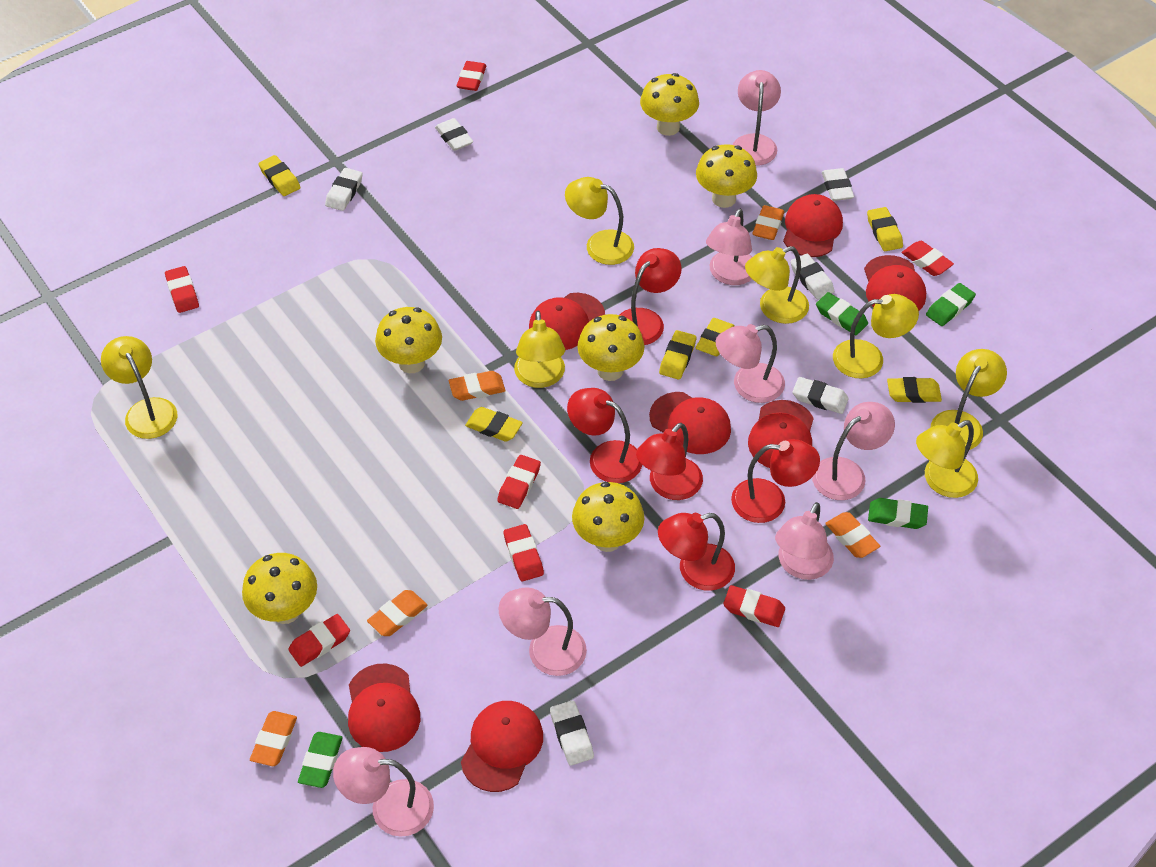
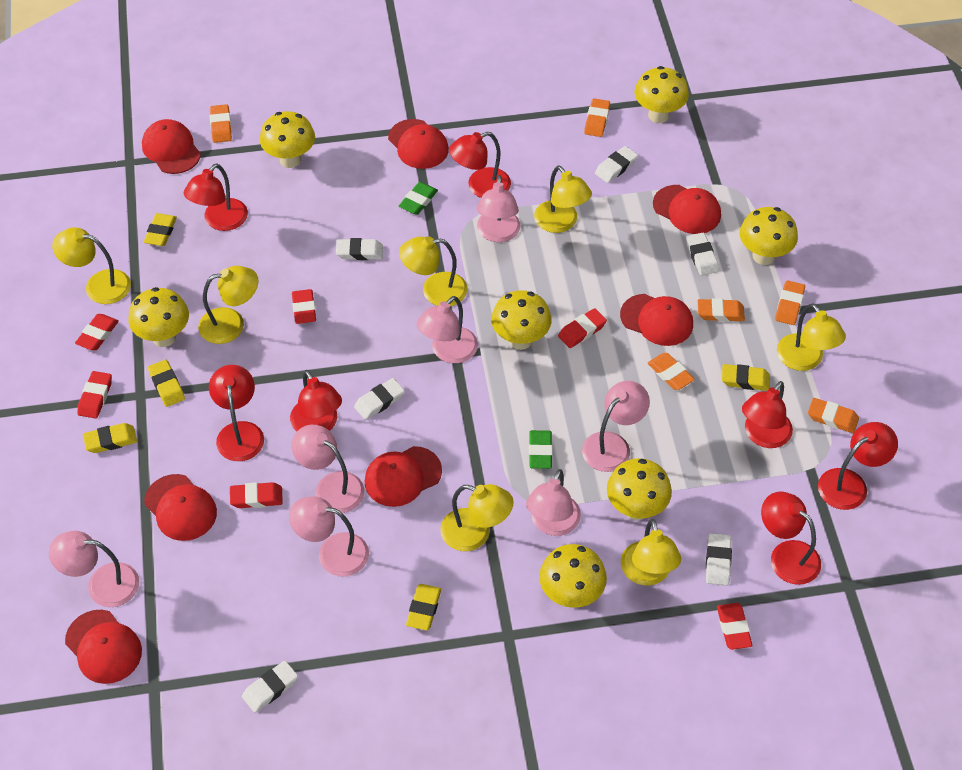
green eraser: 4 -> 2
orange eraser: 5 -> 6
red eraser: 7 -> 6
red lamp: 5 -> 7
yellow eraser: 6 -> 5
yellow mushroom: 6 -> 7

